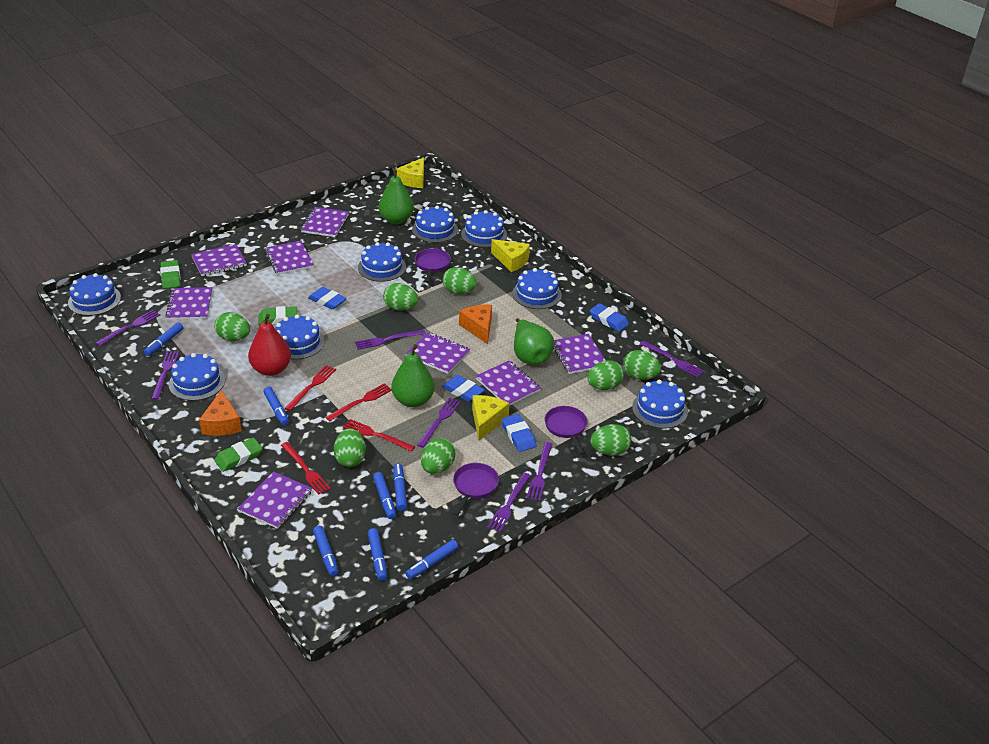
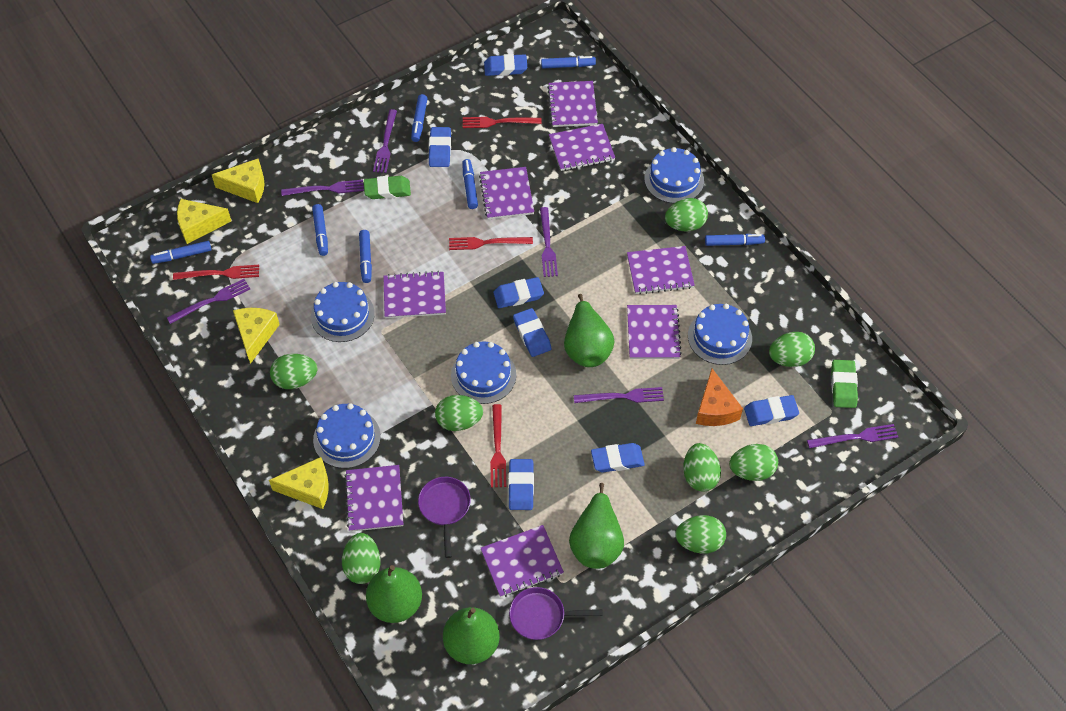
blue cake: 8 -> 5
blue eraser: 4 -> 7
green eraser: 3 -> 2
green pear: 3 -> 4
orange cheese: 2 -> 1
purple fork: 7 -> 6
purple pan: 3 -> 2
red pear: 1 -> 0
yellow cheese: 3 -> 4

